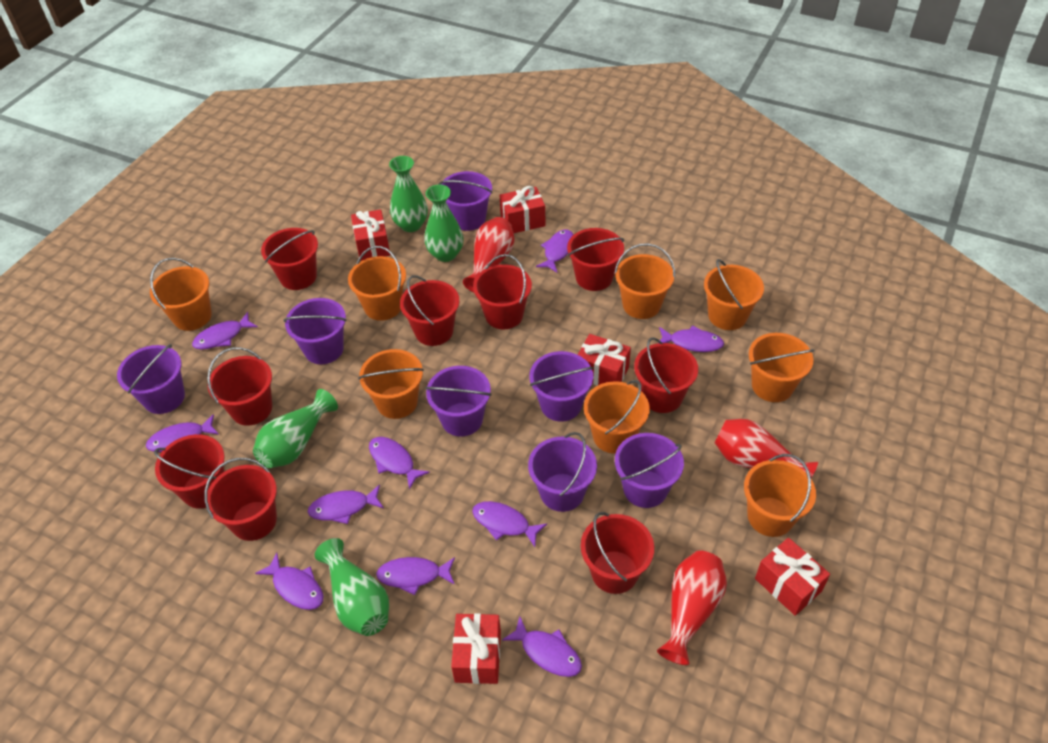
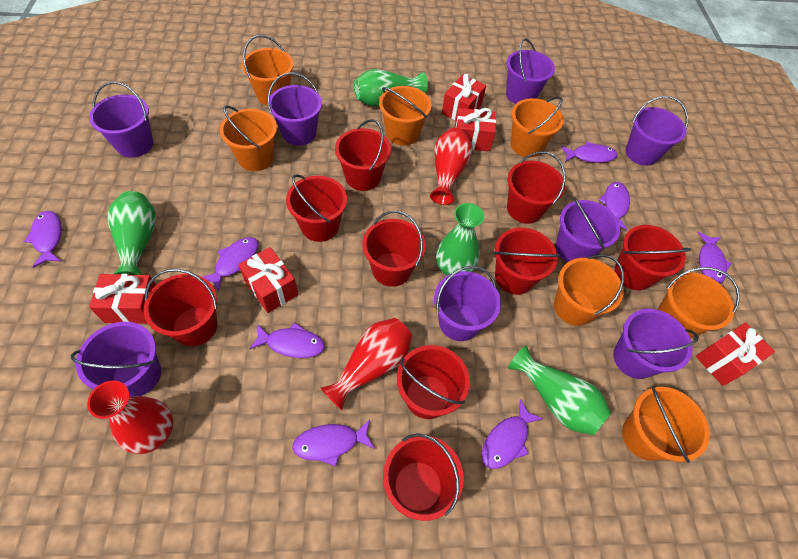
orange bucket: 8 -> 7
purple bucket: 7 -> 8
purple fish: 10 -> 8

